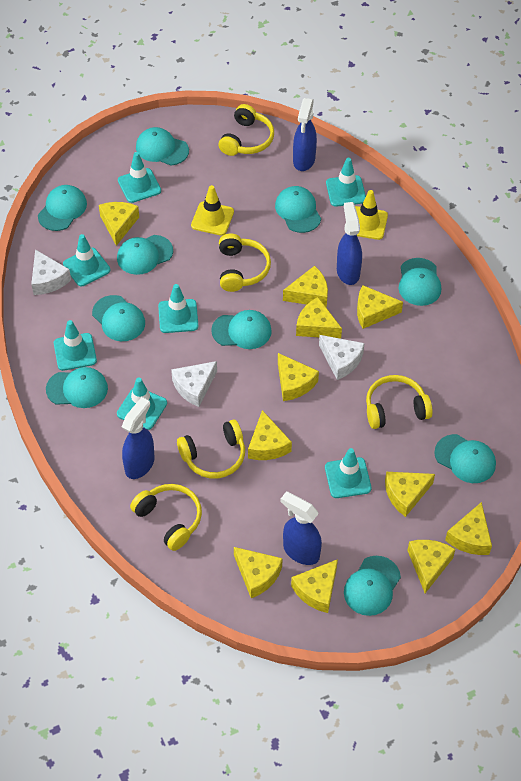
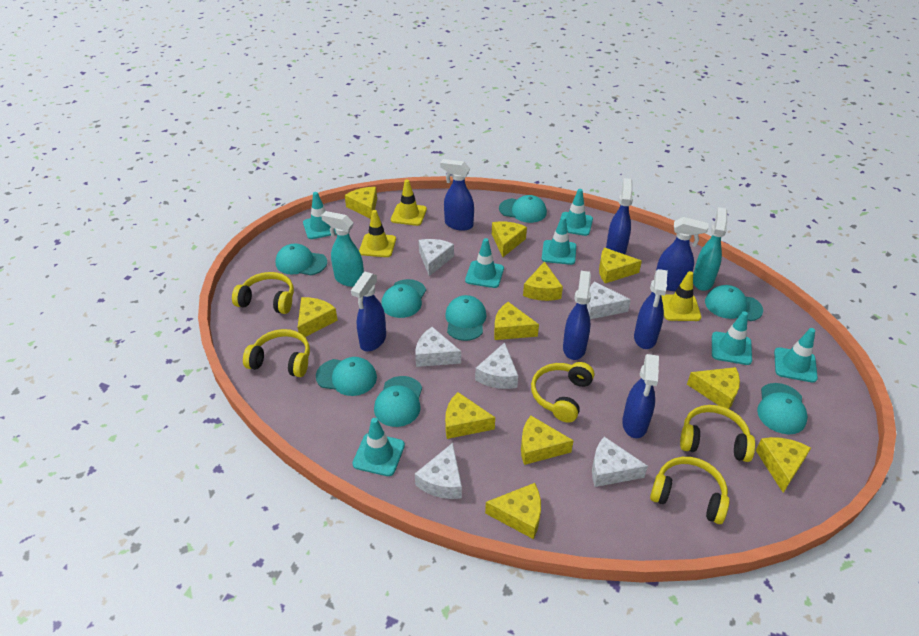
blue spray bottle: 4 -> 7
turquoise cap: 10 -> 8
turquoise spray bottle: 0 -> 2
white cheese: 3 -> 6
yellow traffic cone: 2 -> 3

